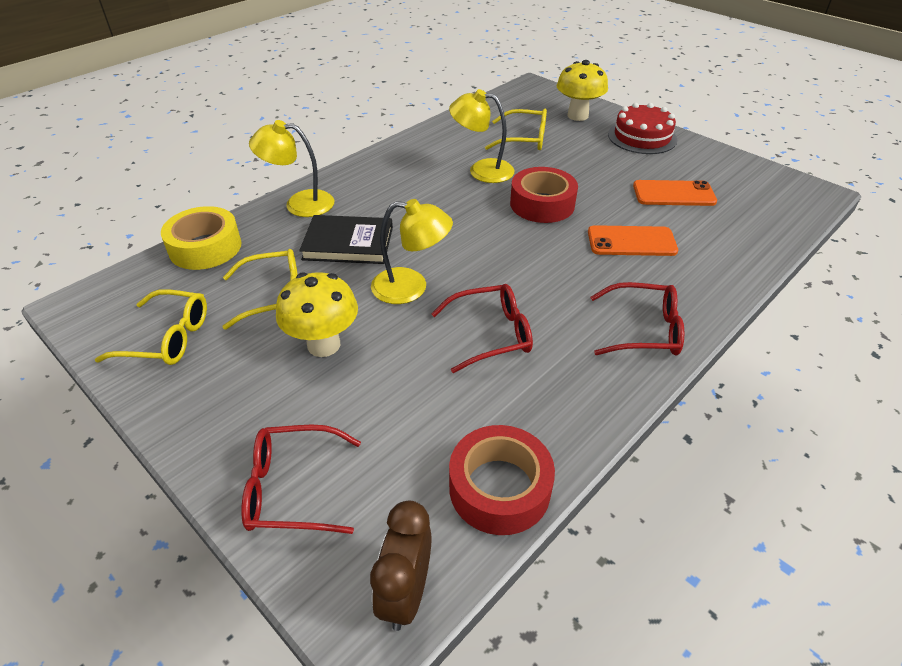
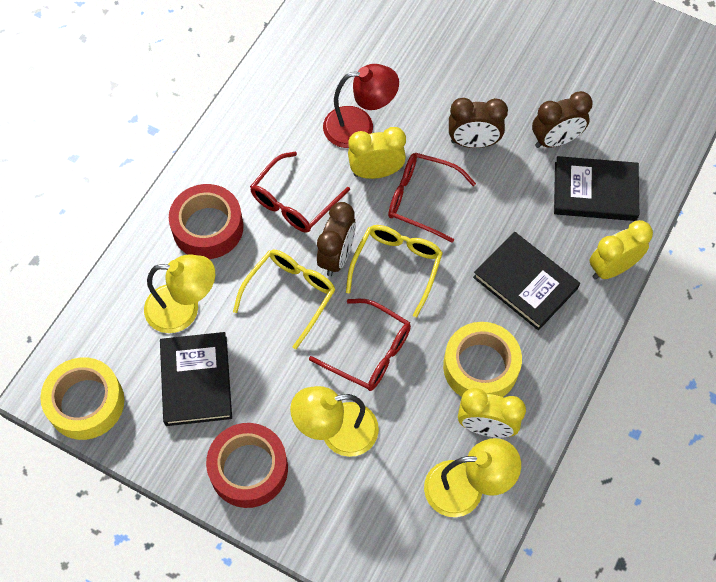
black book: 1 -> 3
brown clock: 1 -> 3
orange phone: 2 -> 0
red cake: 1 -> 0
red lamp: 0 -> 1
yellow clock: 0 -> 3
yellow glasses: 3 -> 2
yellow mushroom: 2 -> 0
yellow tape: 1 -> 2

